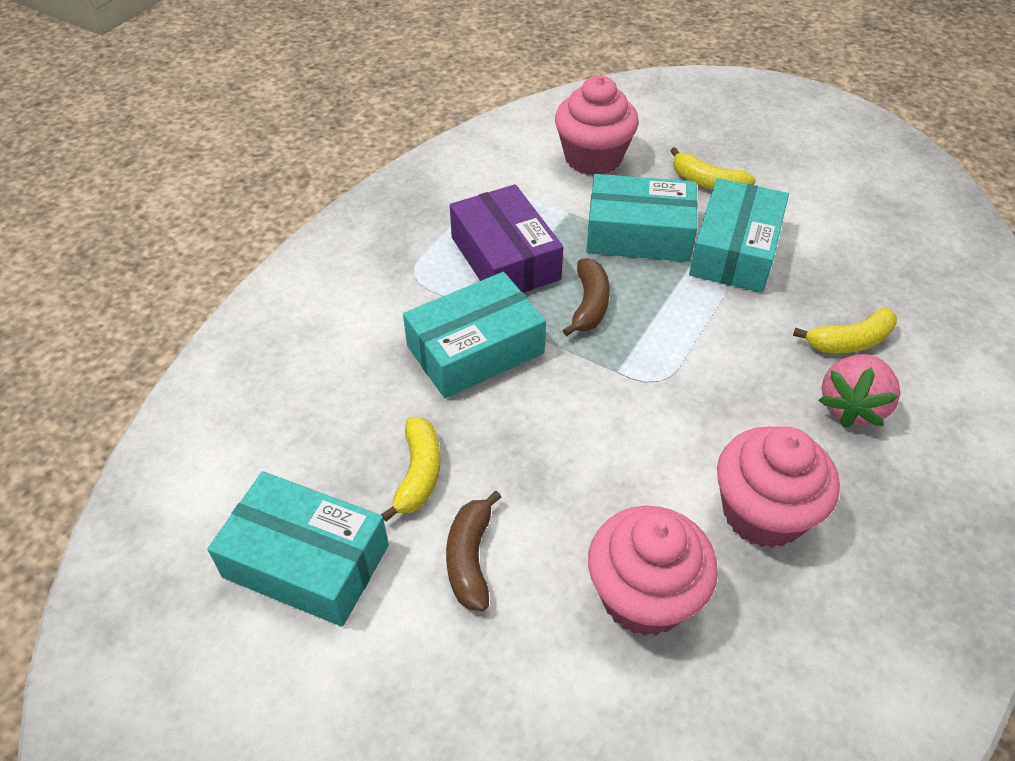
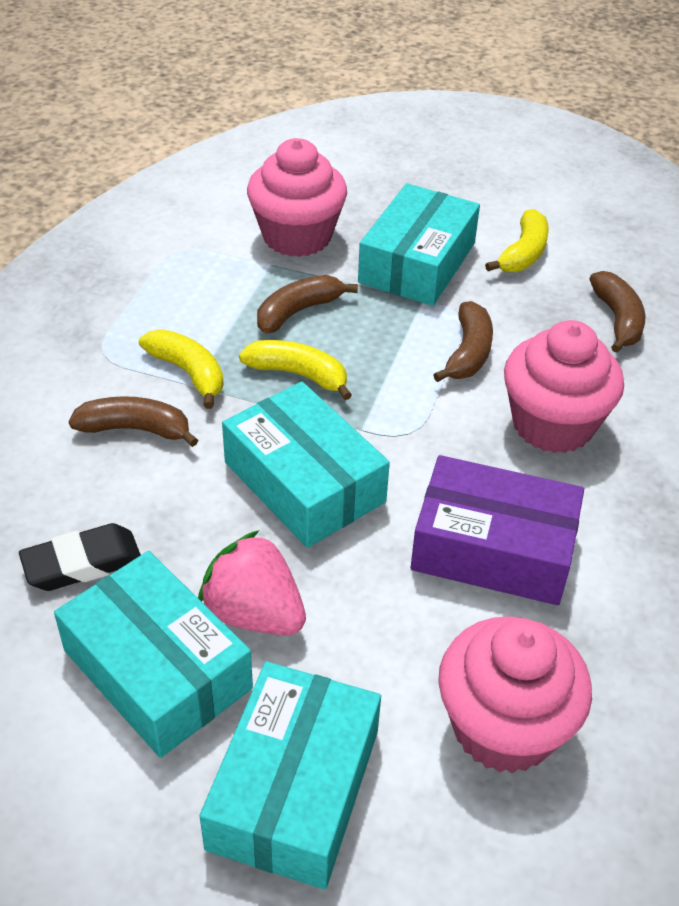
black eraser: 0 -> 1
brown banana: 2 -> 4

